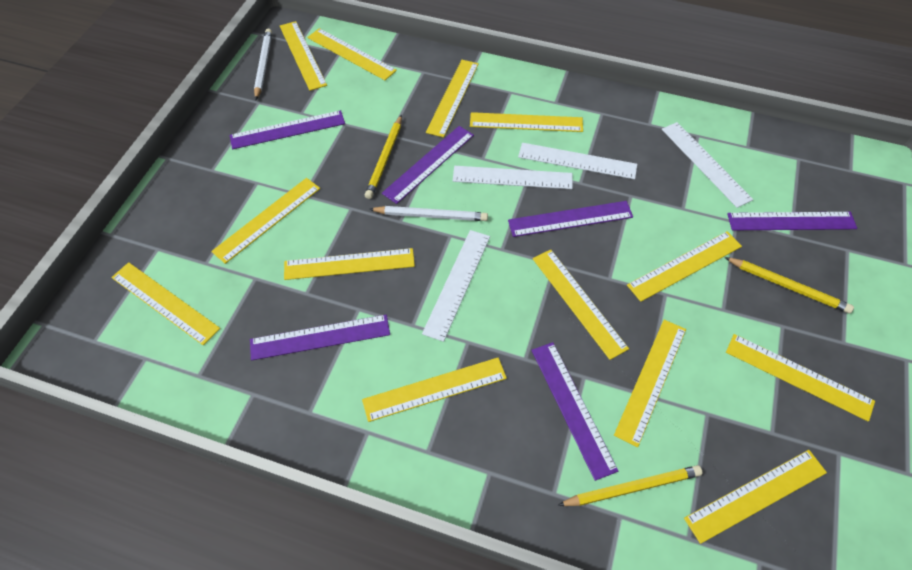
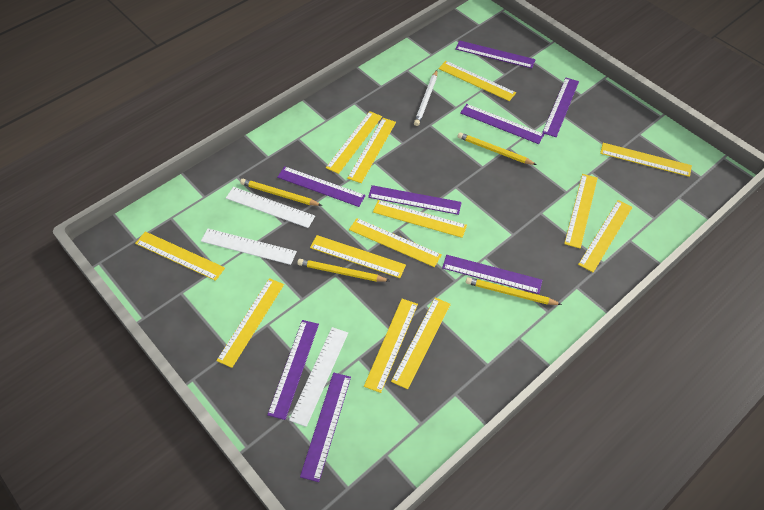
purple ruler: 6 -> 8
white pencil: 2 -> 1
white ruler: 4 -> 3
yellow pencil: 3 -> 4

